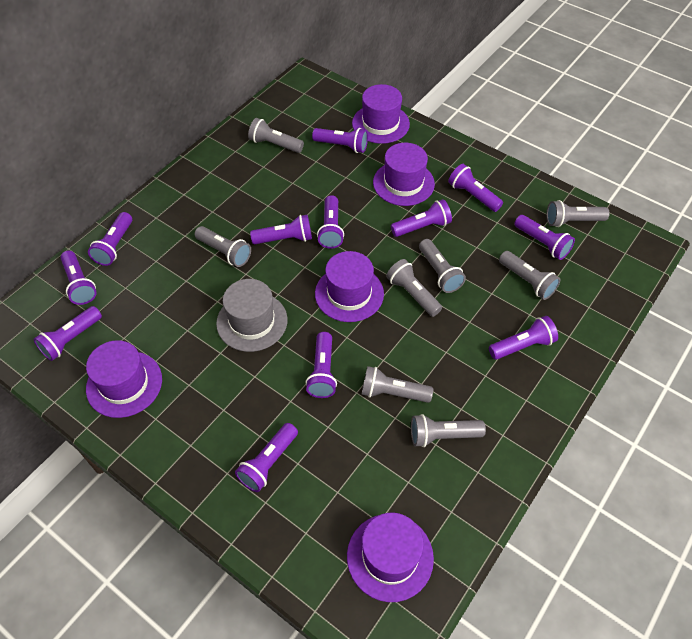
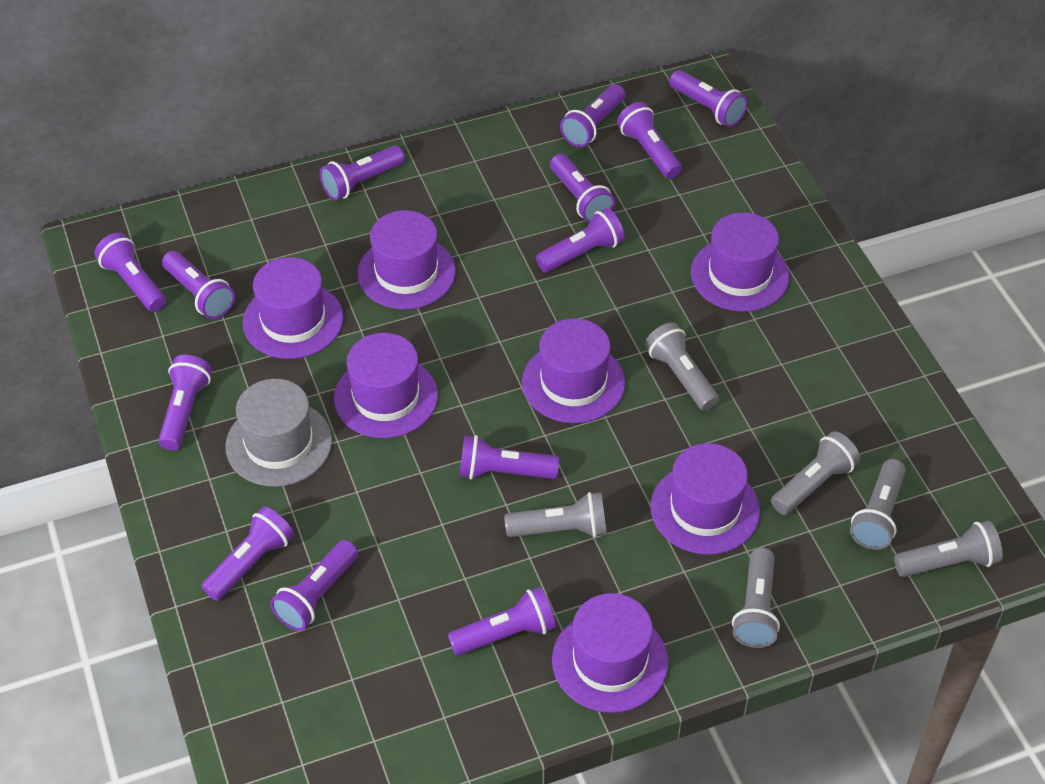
grey flashlight: 8 -> 6
purple flashlight: 12 -> 13
purple hat: 5 -> 7

